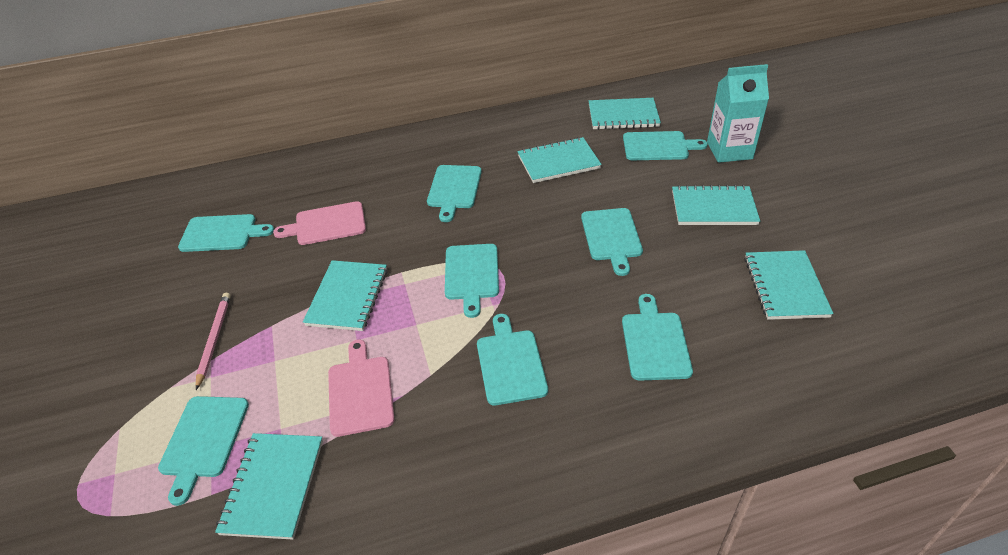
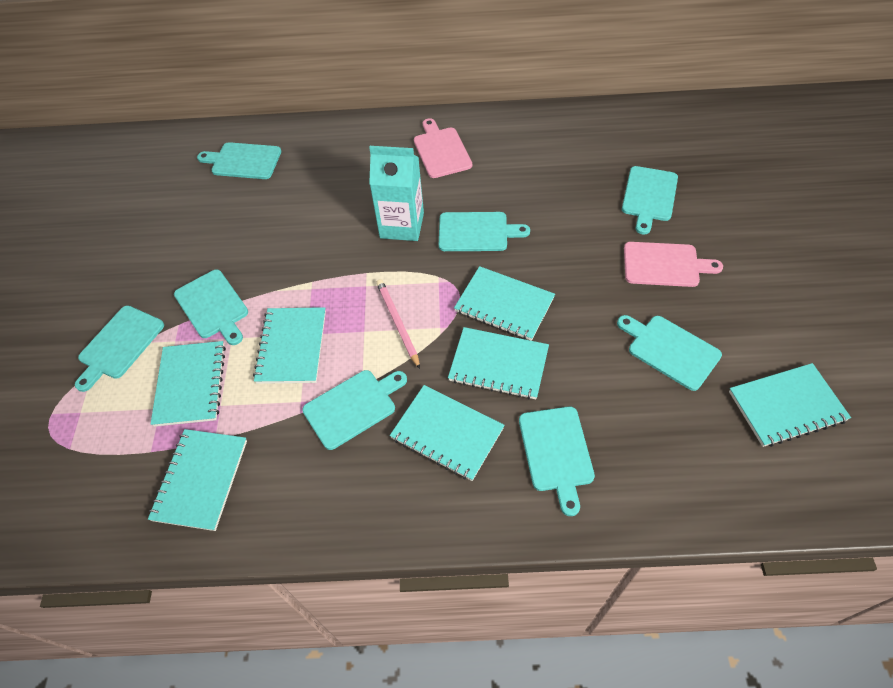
turquoise notebook: 6 -> 7

